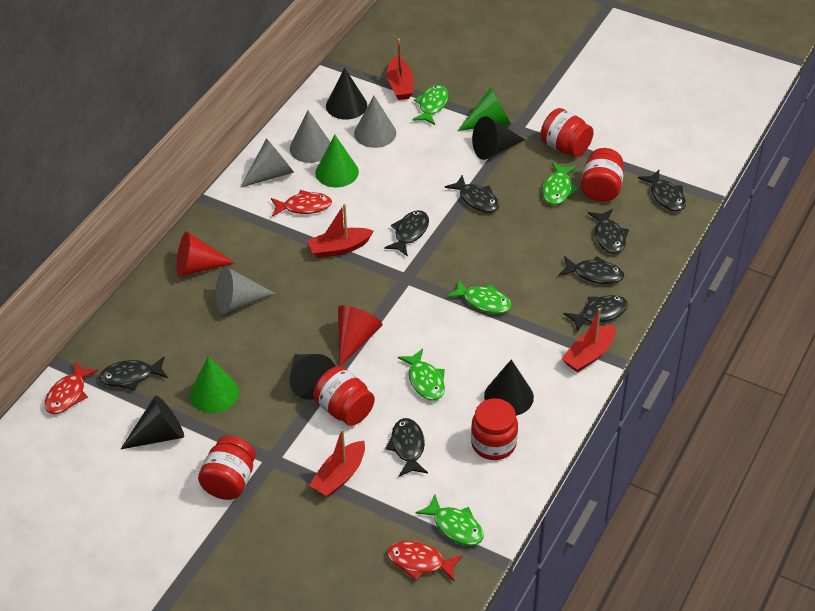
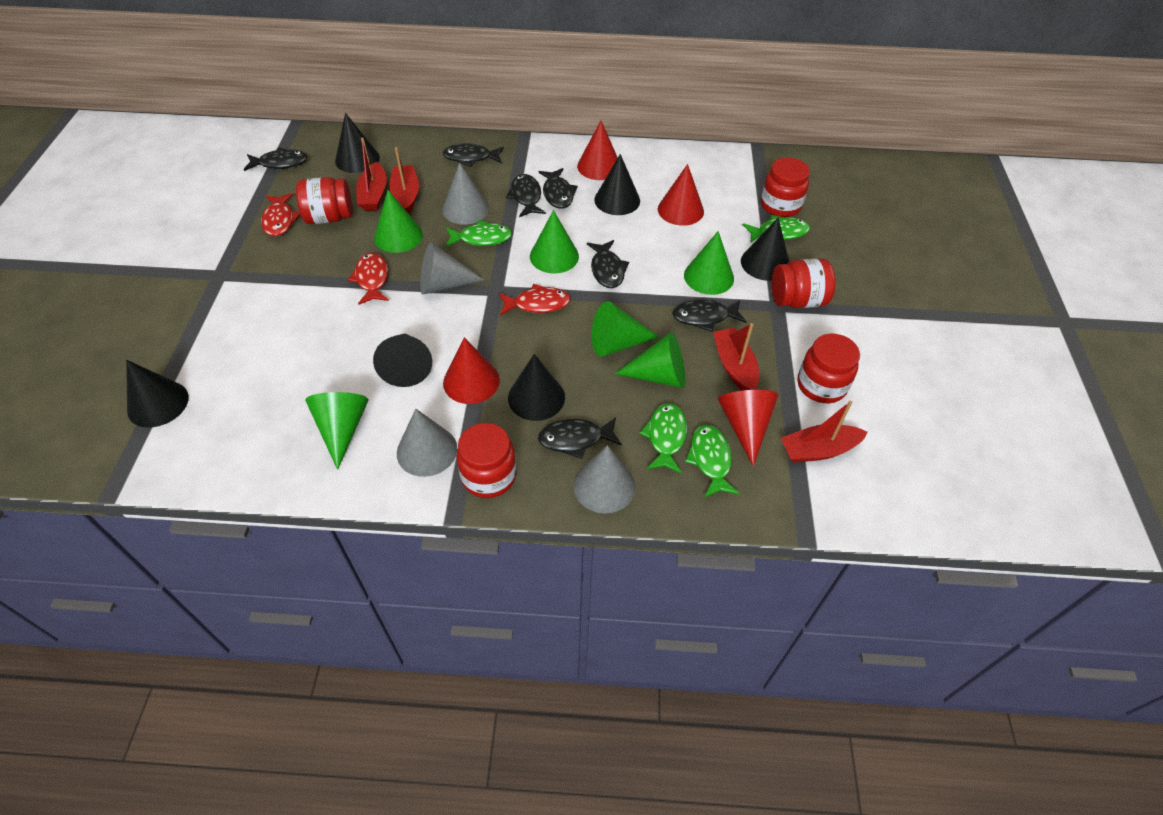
black cone: 5 -> 6
black fish: 8 -> 7
green cone: 3 -> 6
green fish: 5 -> 4
red cone: 2 -> 4

